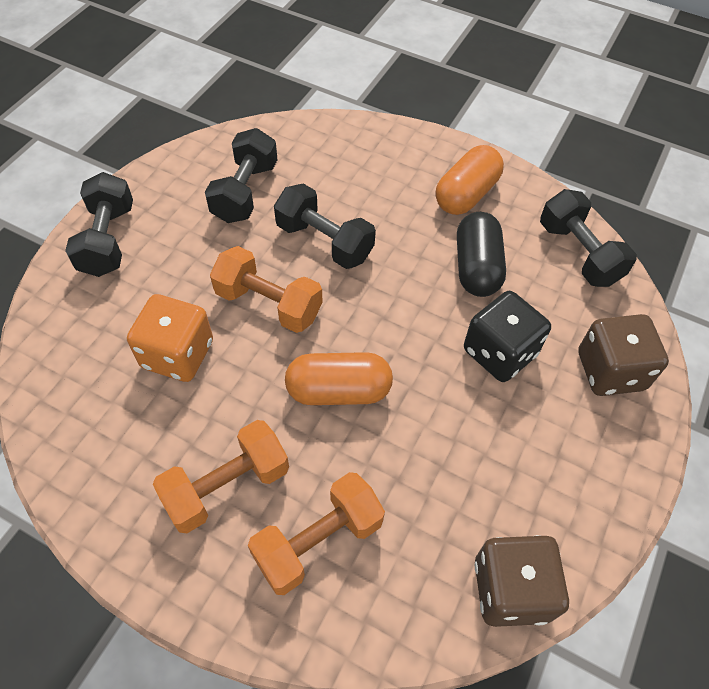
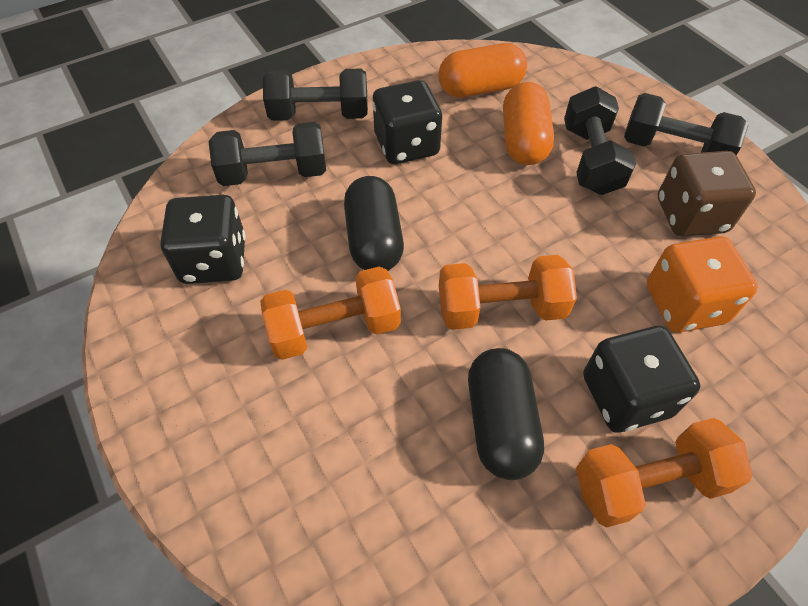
black capsule: 1 -> 2
black dice: 1 -> 3
brown dice: 2 -> 1

